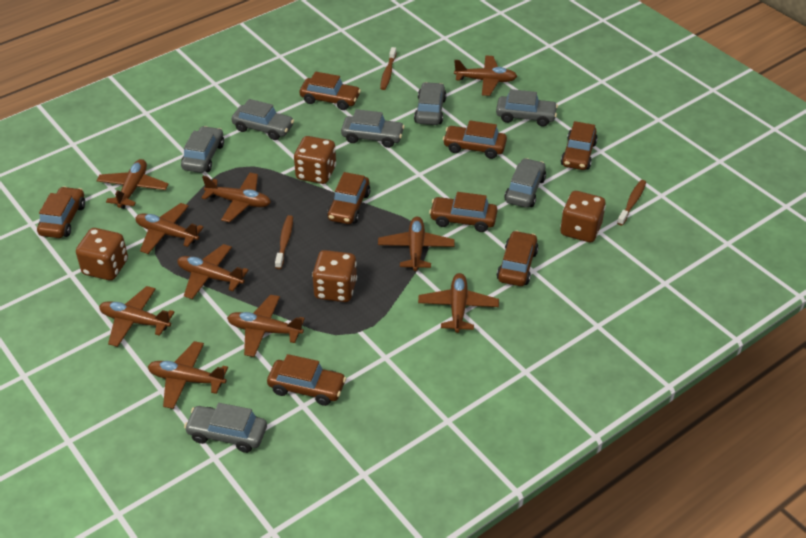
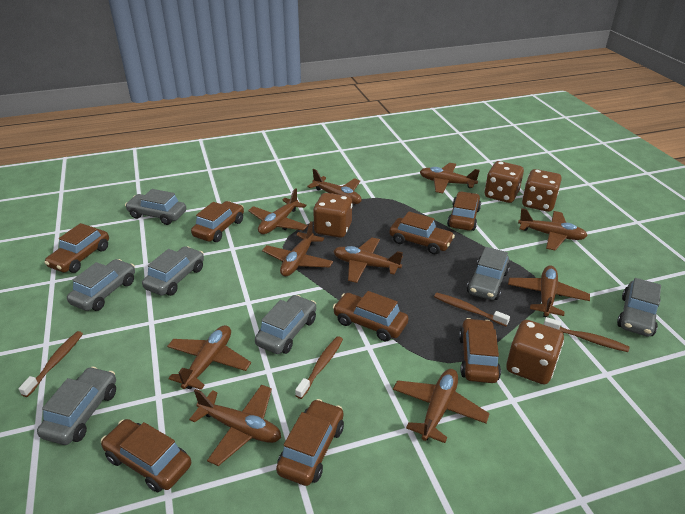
brown toothbrush: 3 -> 4

